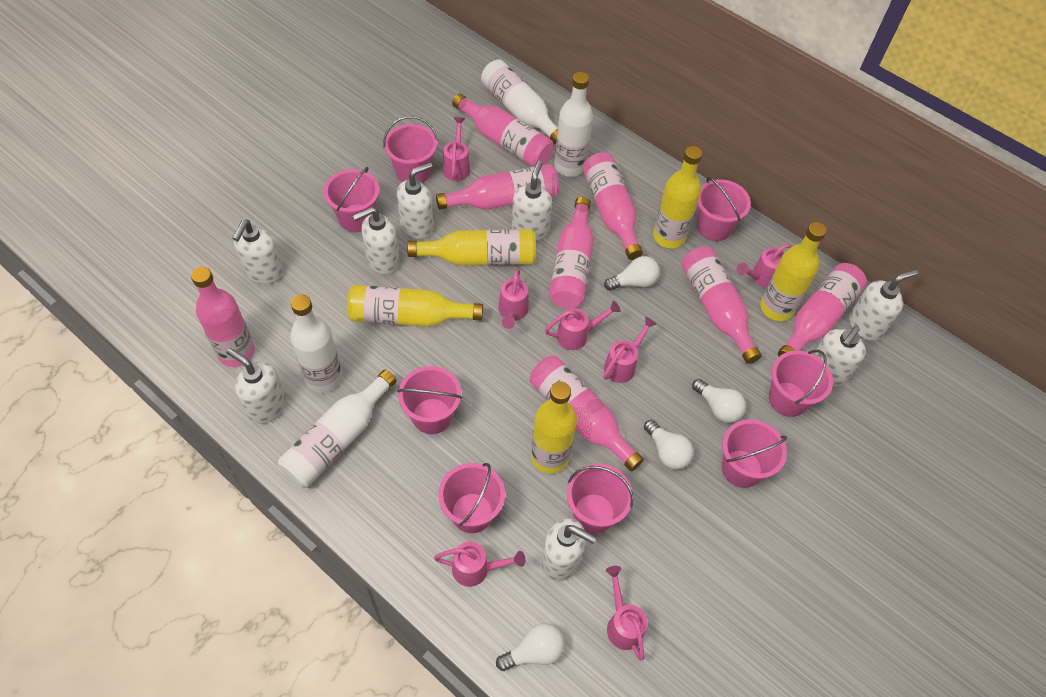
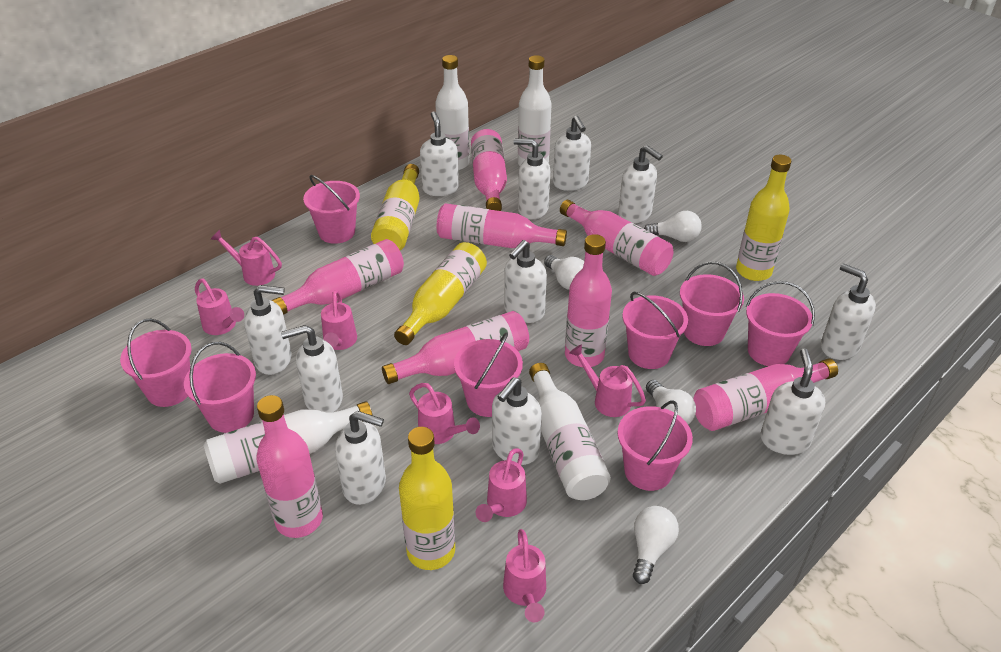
white soap dispenser: 8 -> 11
yellow bottle: 5 -> 4

